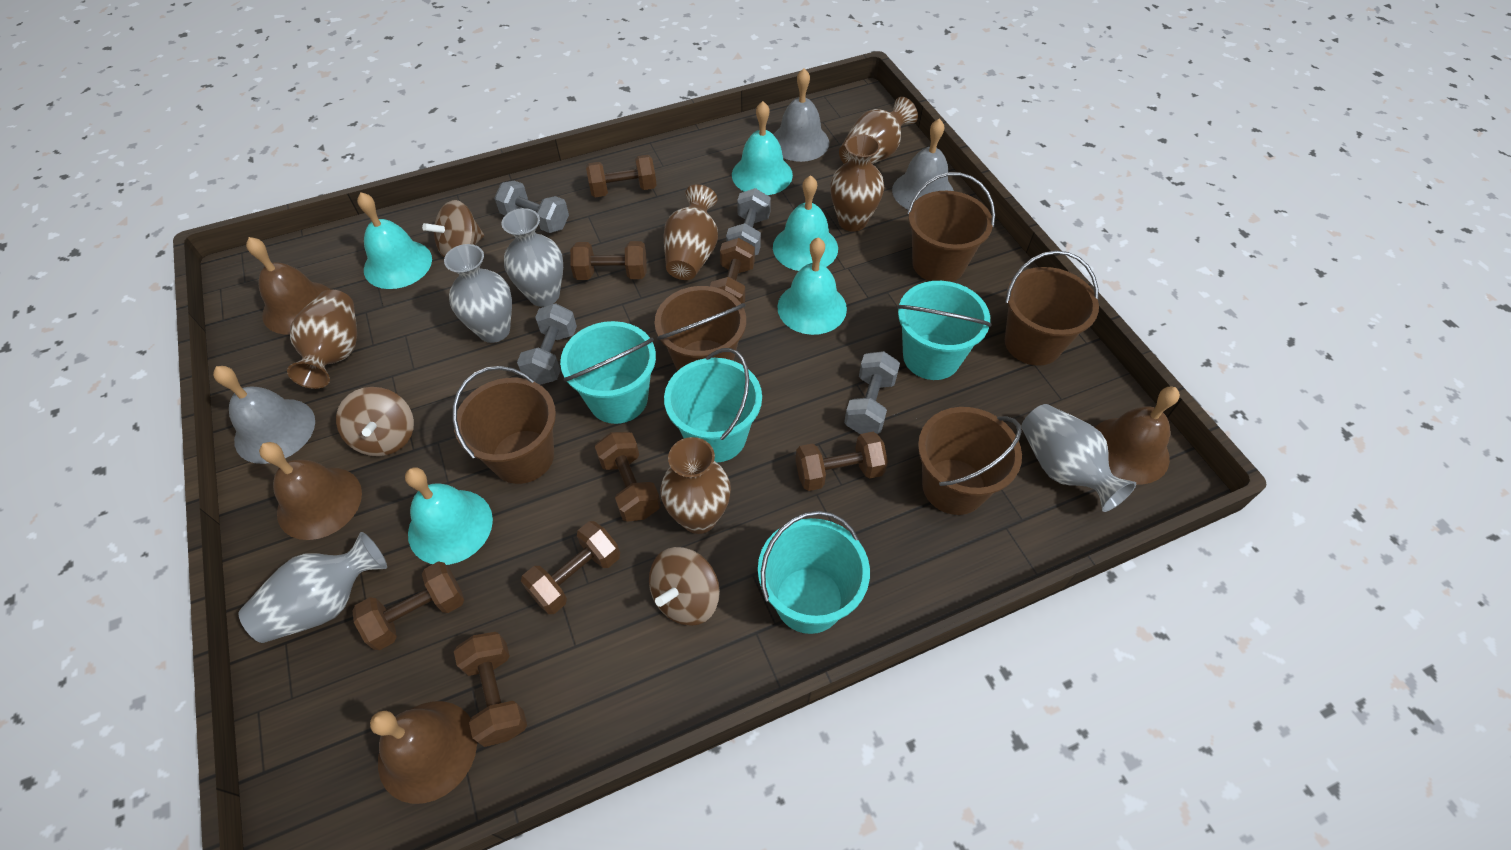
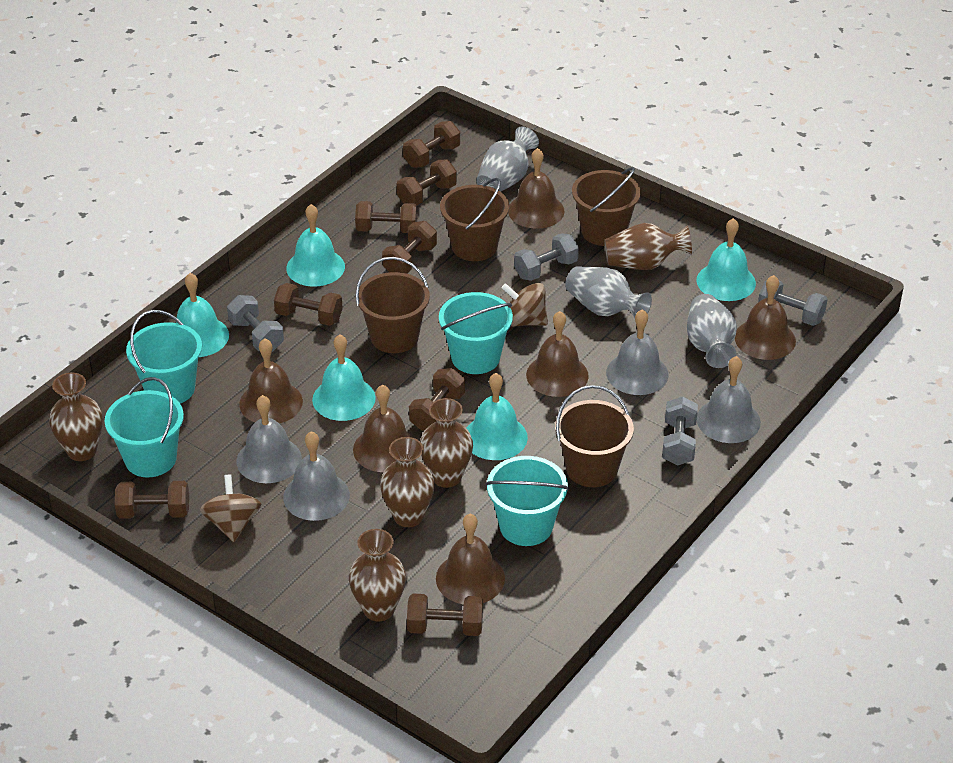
brown bell: 4 -> 6
brown bucket: 5 -> 4
brown spinning top: 3 -> 2
grey bell: 3 -> 4
grey vase: 4 -> 3

